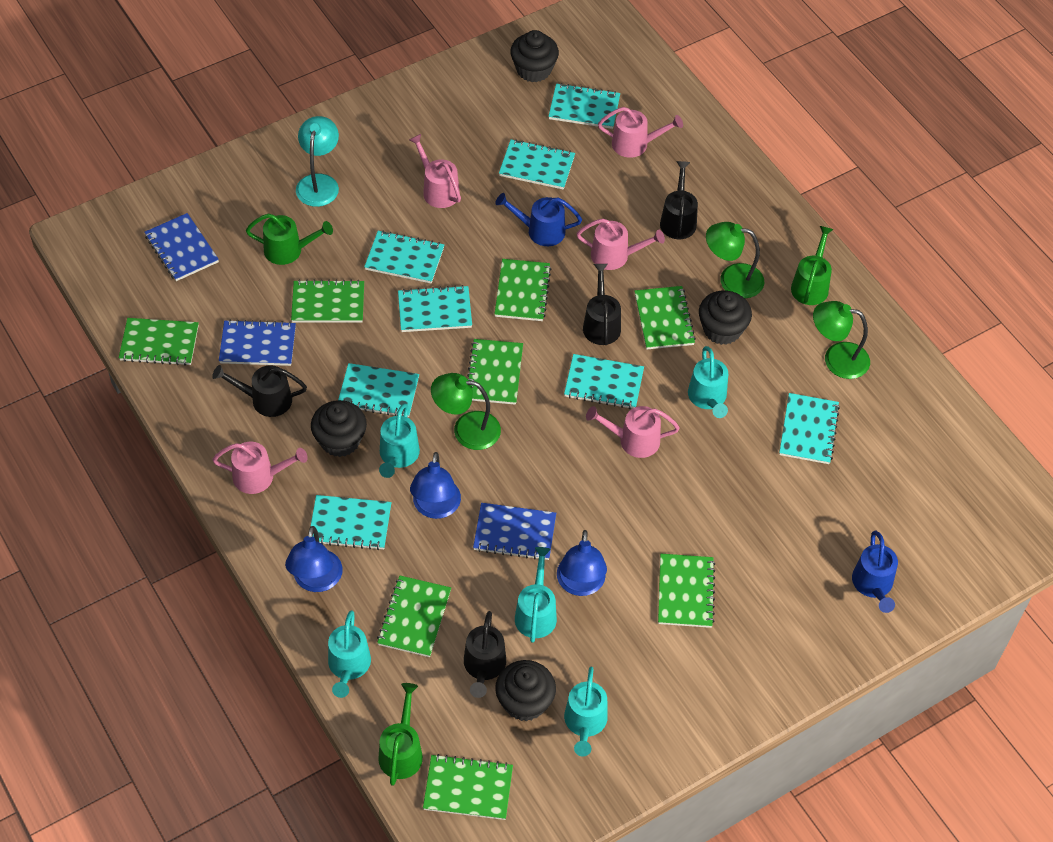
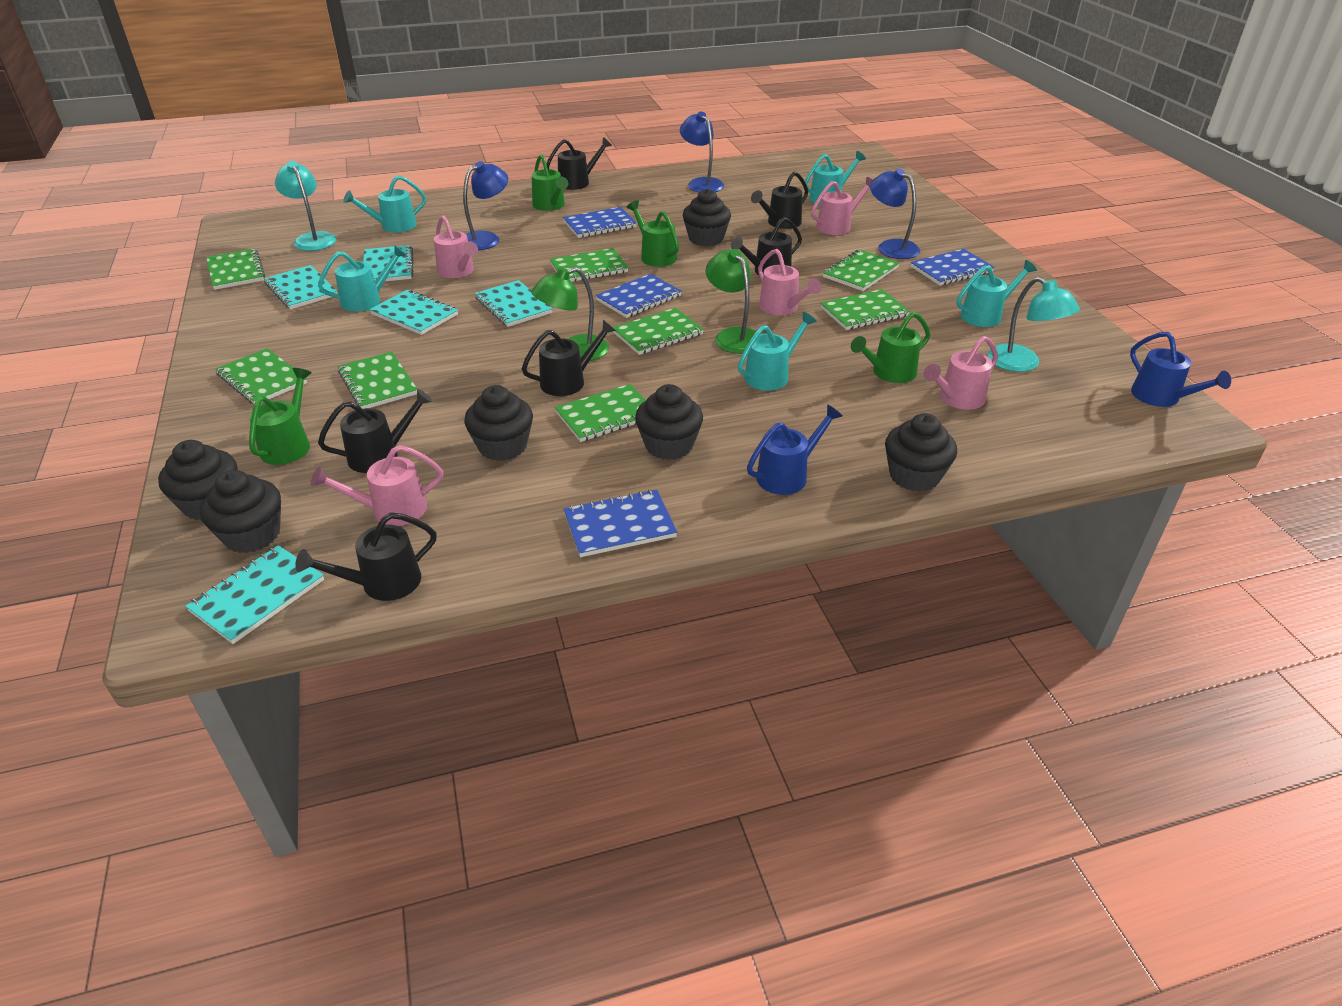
black cupcake: 4 -> 6
black watering can: 4 -> 6
blue notebook: 3 -> 4
green lamp: 3 -> 2
green watering can: 3 -> 4
turquoise lamp: 1 -> 2
turquoise notebook: 8 -> 5

